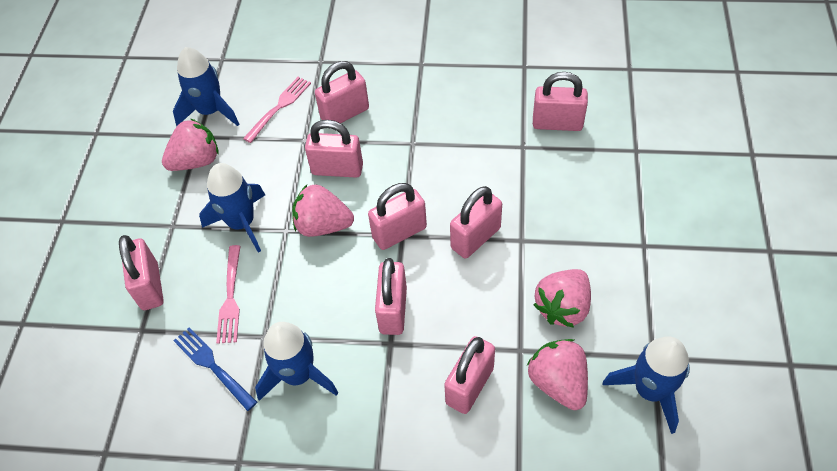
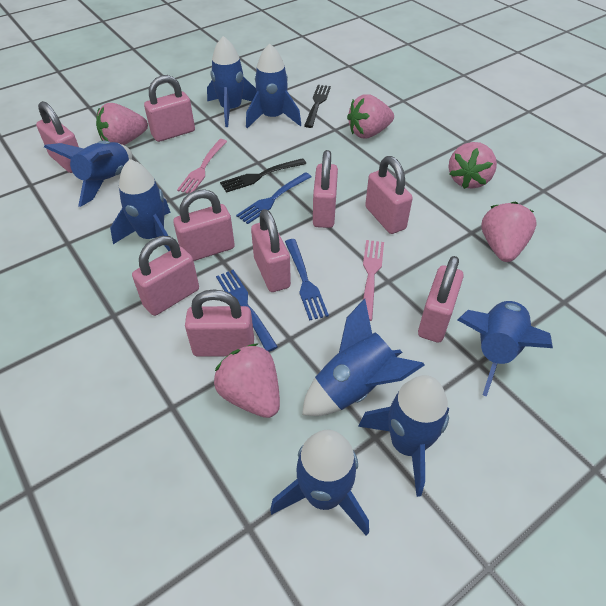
black fork: 0 -> 2
blue fork: 1 -> 3
blue rocket: 4 -> 8
pink padlock: 8 -> 9
pink strawberry: 4 -> 5

